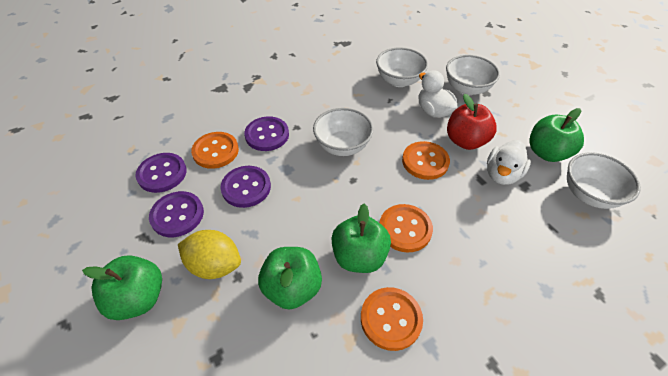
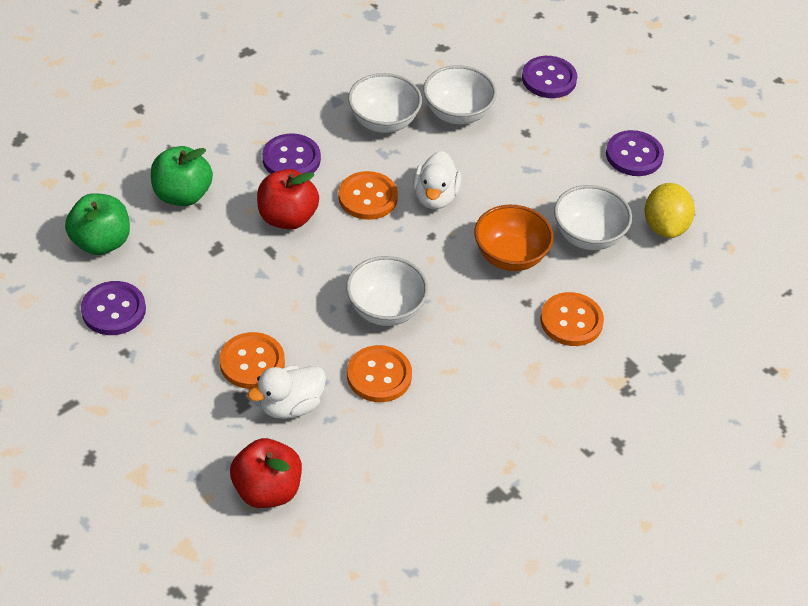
green apple: 4 -> 2
orange bowl: 0 -> 1
red apple: 1 -> 2

